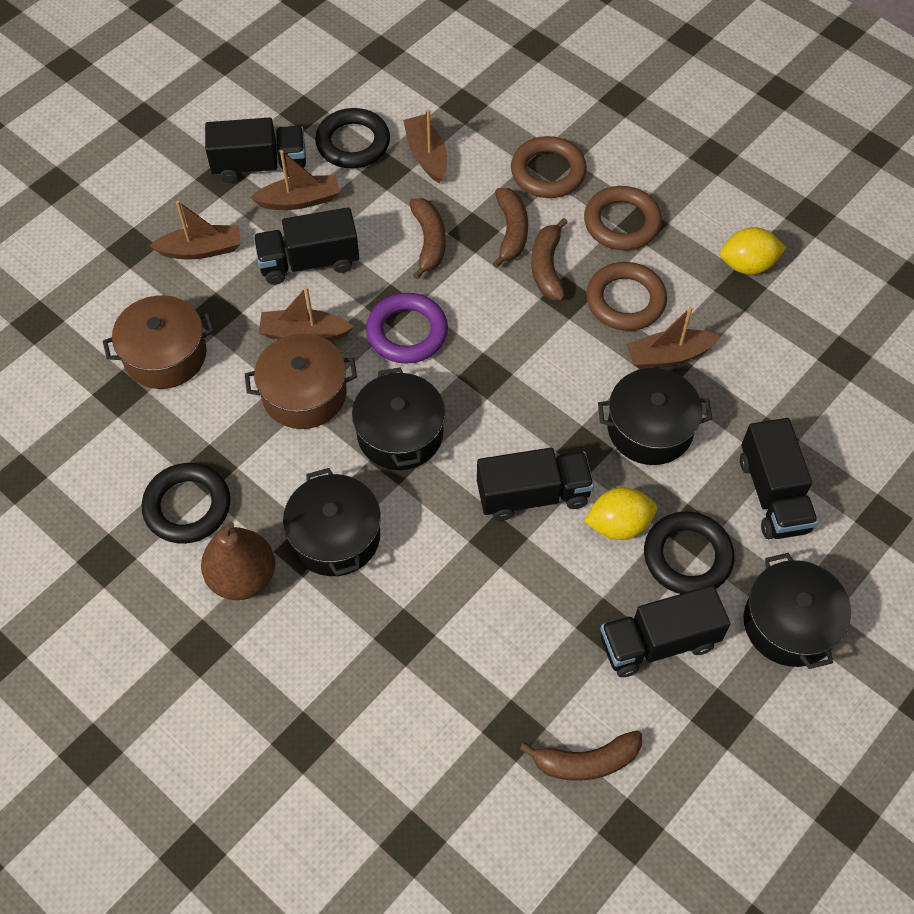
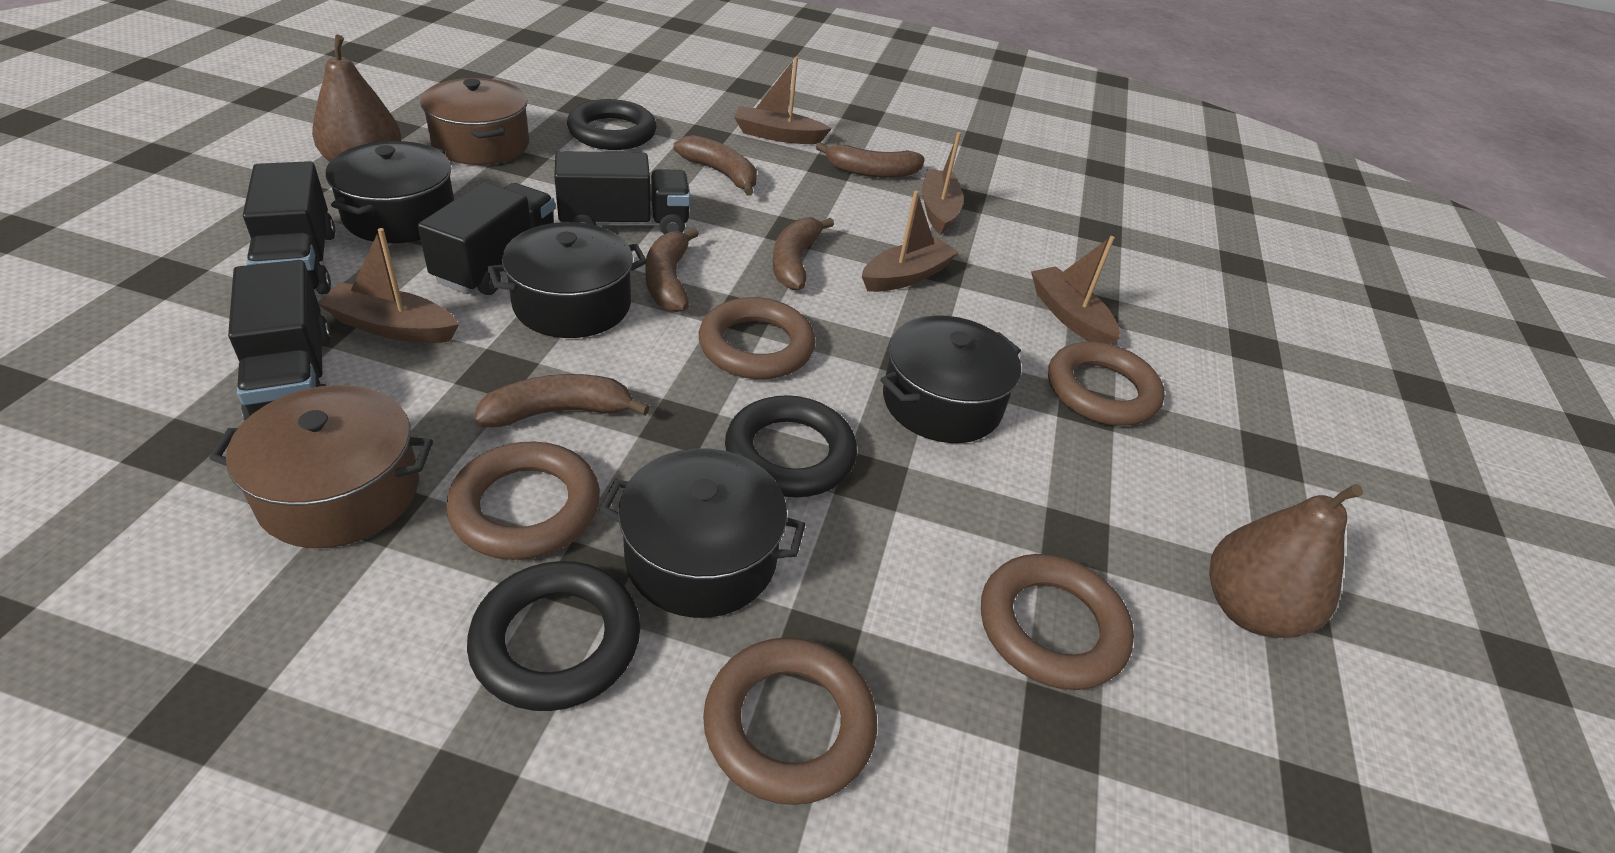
black truck: 5 -> 4
brown banana: 4 -> 5
brown pear: 1 -> 2
brown ring: 3 -> 5
purple ring: 1 -> 0
yellow lemon: 2 -> 0

